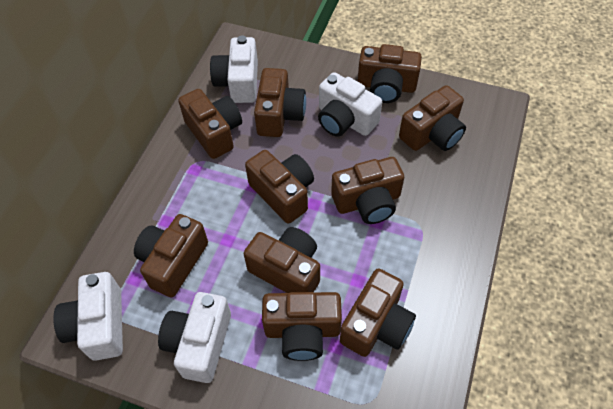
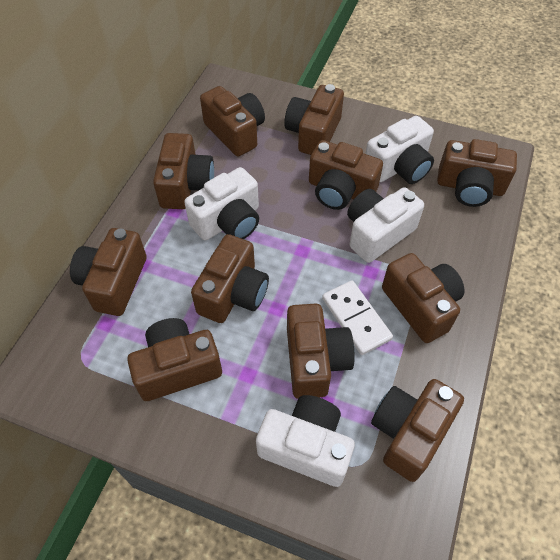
brown camera: 10 -> 11
white domino: 0 -> 1

